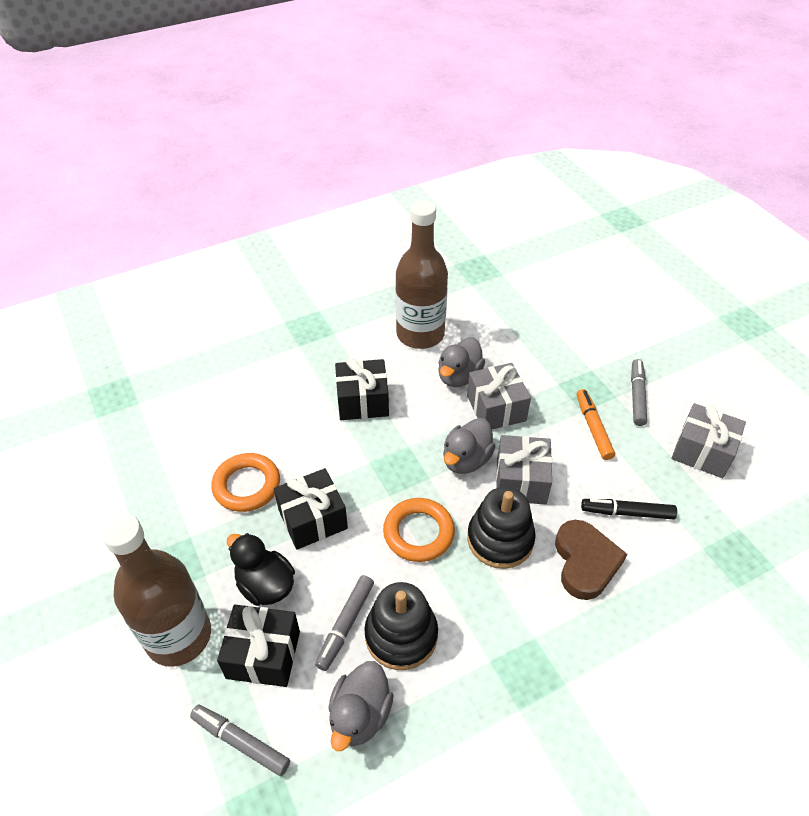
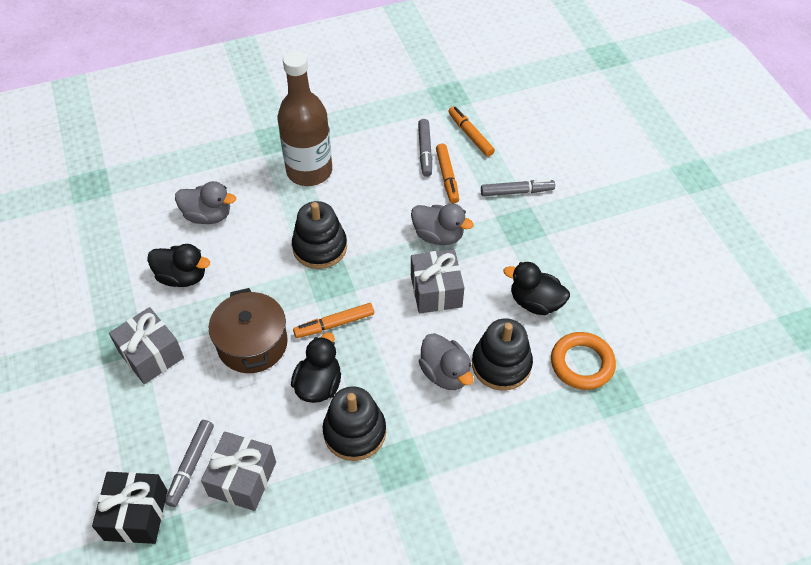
black duck: 1 -> 3
black gift: 3 -> 1
black marker: 1 -> 0
black stacking toy: 2 -> 3
brown bottle: 2 -> 1
brown heart: 1 -> 0
brown pot: 0 -> 1
orange marker: 1 -> 3
orange ring: 2 -> 1

